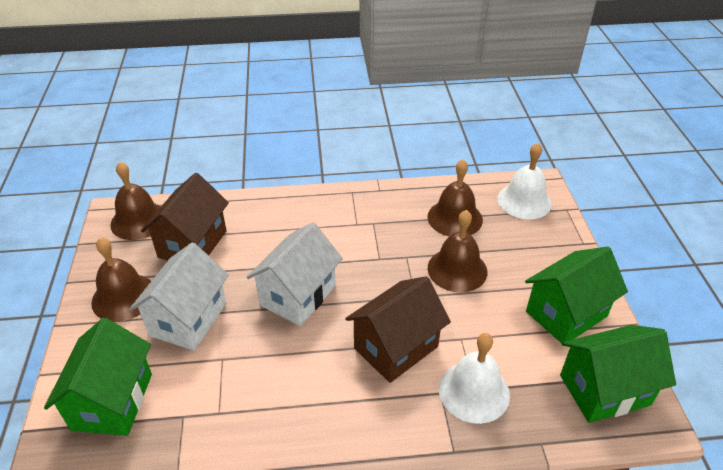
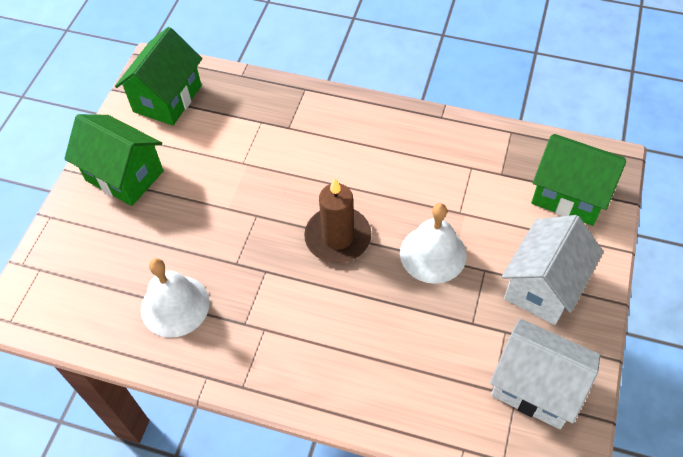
brown bell: 4 -> 0
brown candle: 0 -> 1
brown house: 2 -> 0

